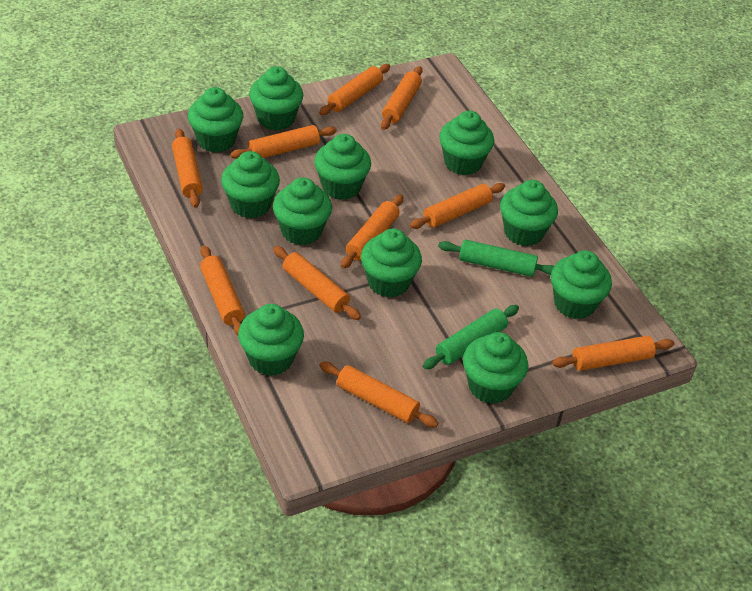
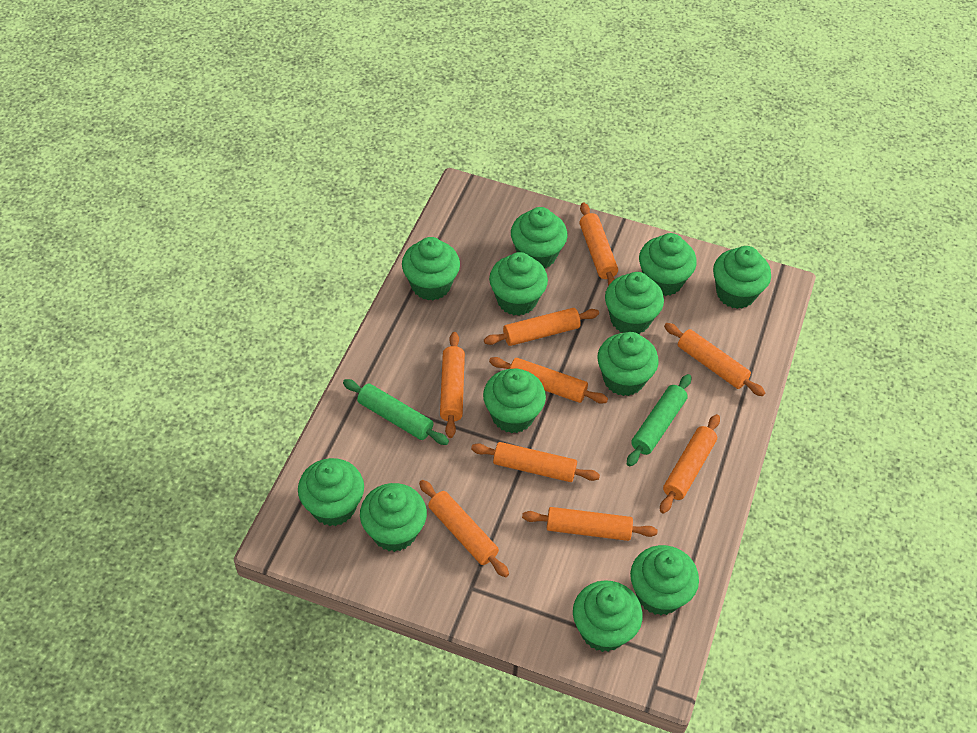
green cupcake: 11 -> 12
orange rolling pin: 10 -> 9

